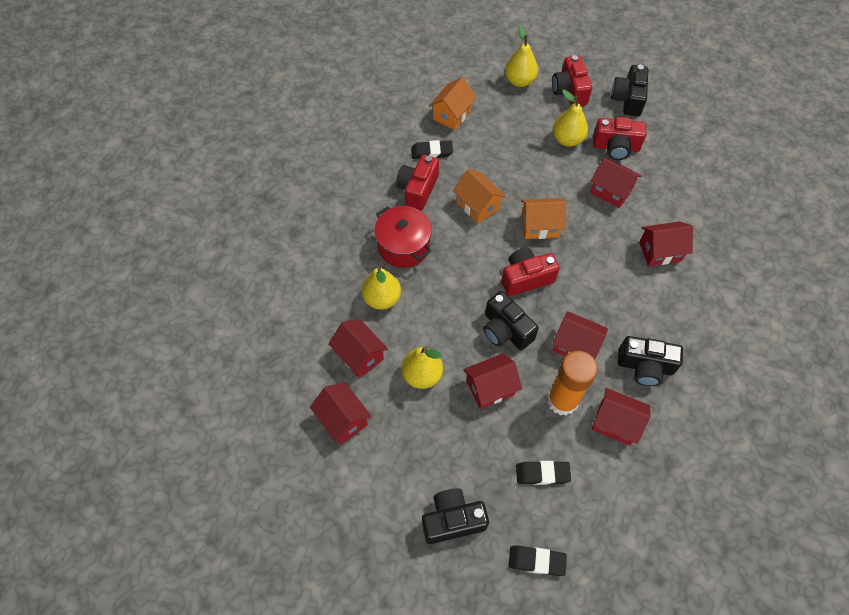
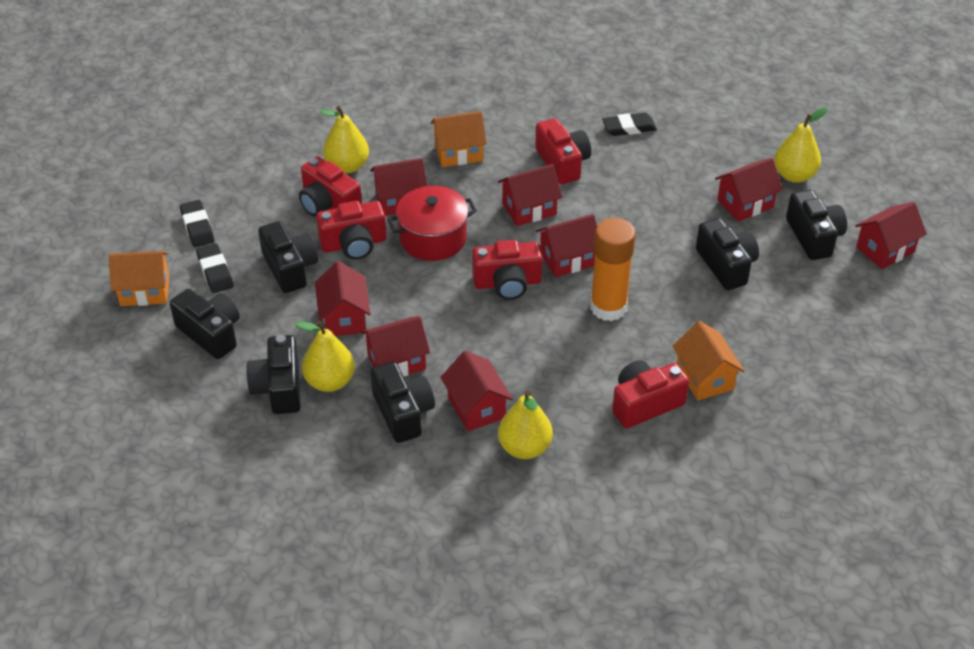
black camera: 4 -> 6
red camera: 4 -> 5
red house: 7 -> 8

